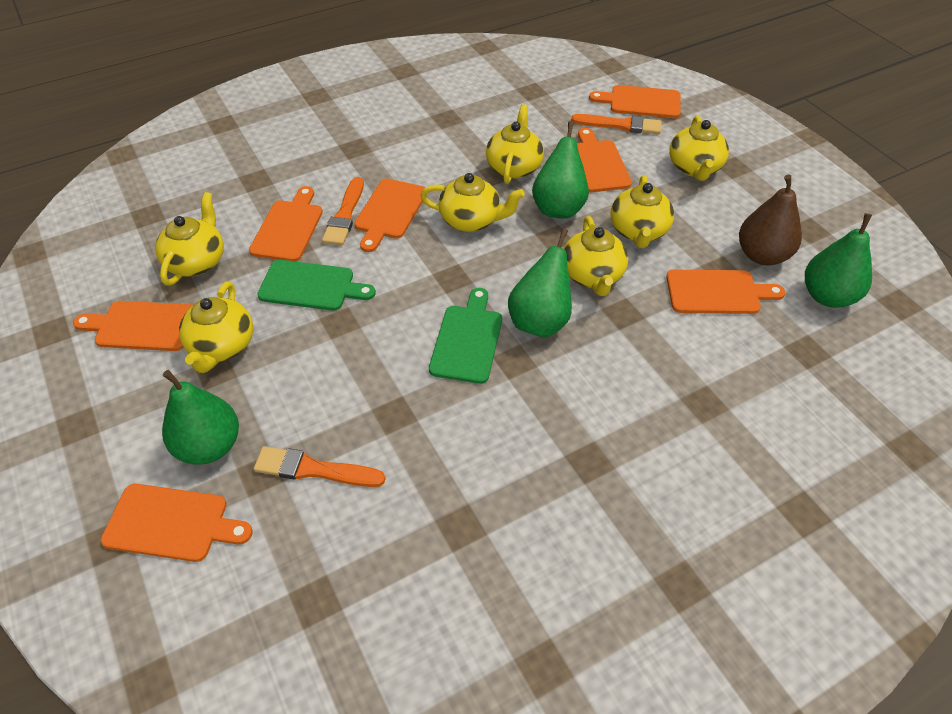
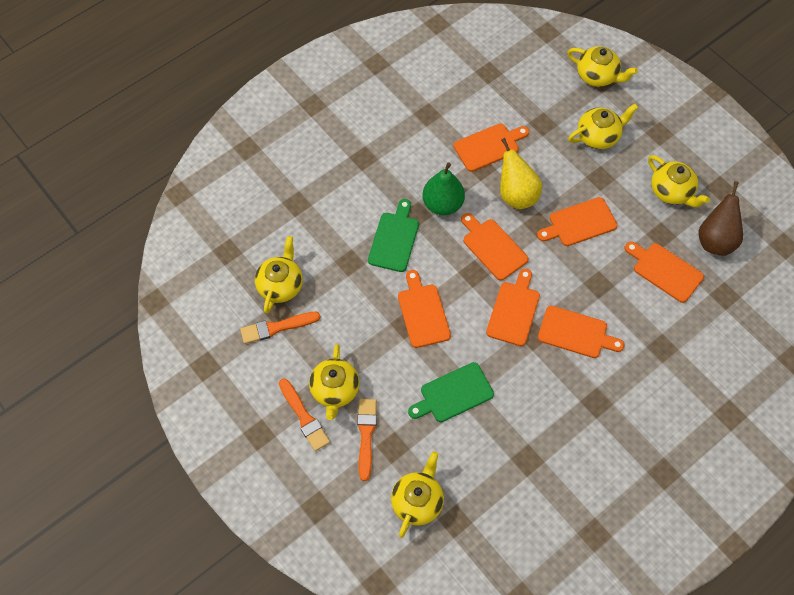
green pear: 4 -> 1
yellow pear: 0 -> 1
yellow teapot: 7 -> 6

